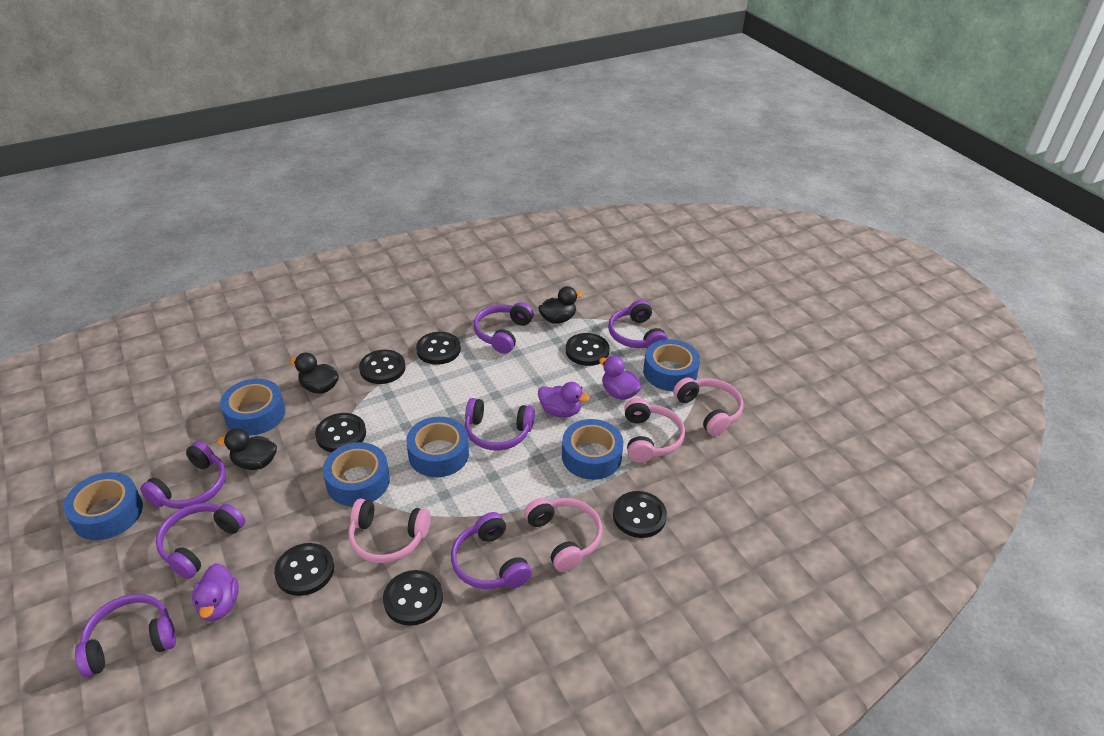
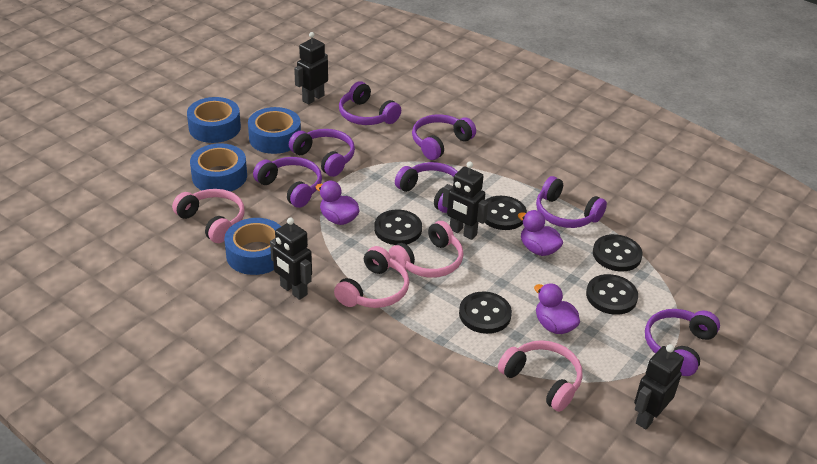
black button: 7 -> 5
black duck: 3 -> 0
black robot: 0 -> 4
blue tape: 6 -> 4

